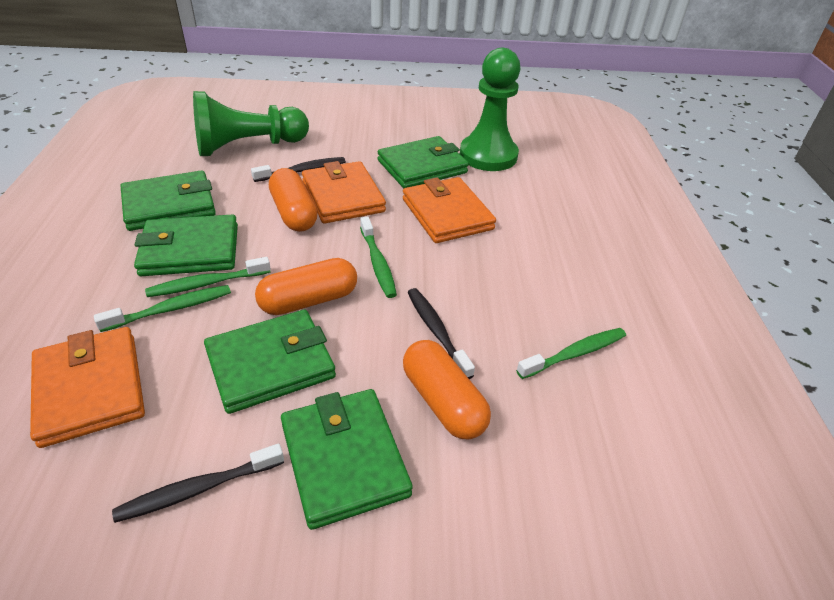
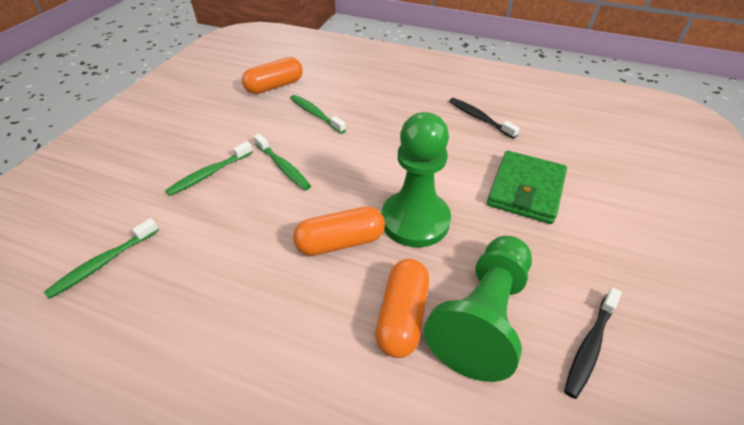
black toothbrush: 3 -> 2
green wallet: 5 -> 1
orange wallet: 3 -> 0

